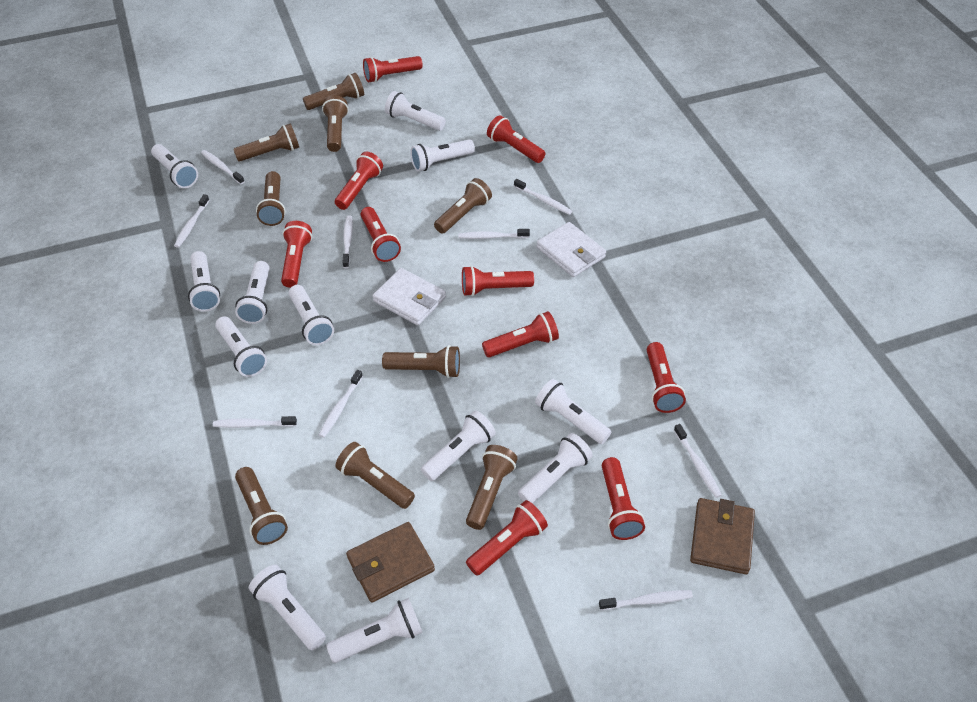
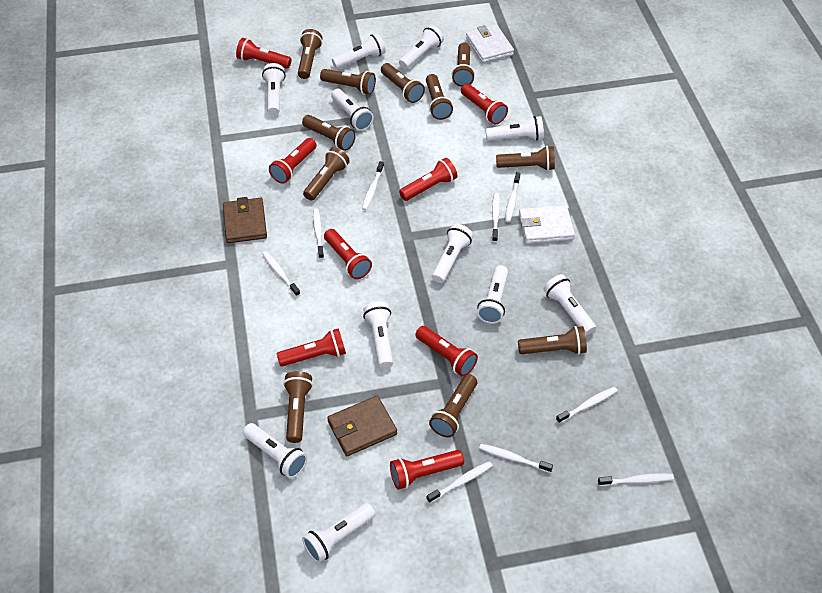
brown flashlight: 9 -> 11
red flashlight: 10 -> 8
white flashlight: 12 -> 11

